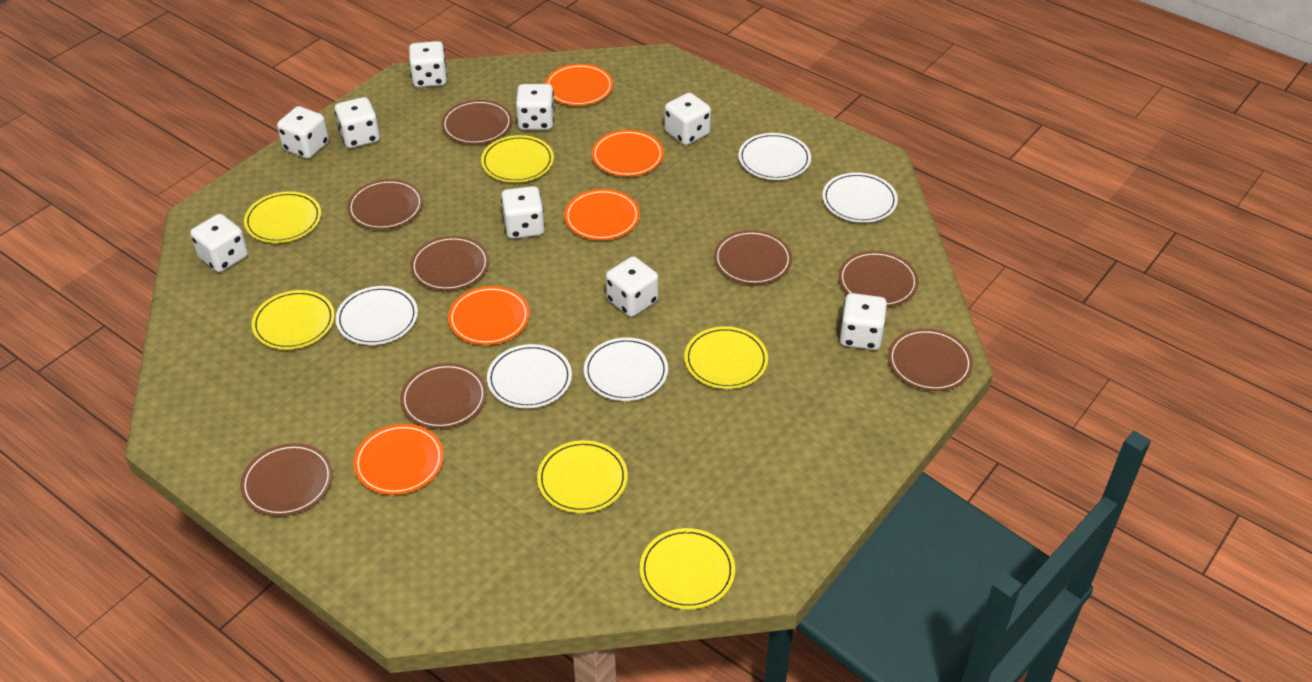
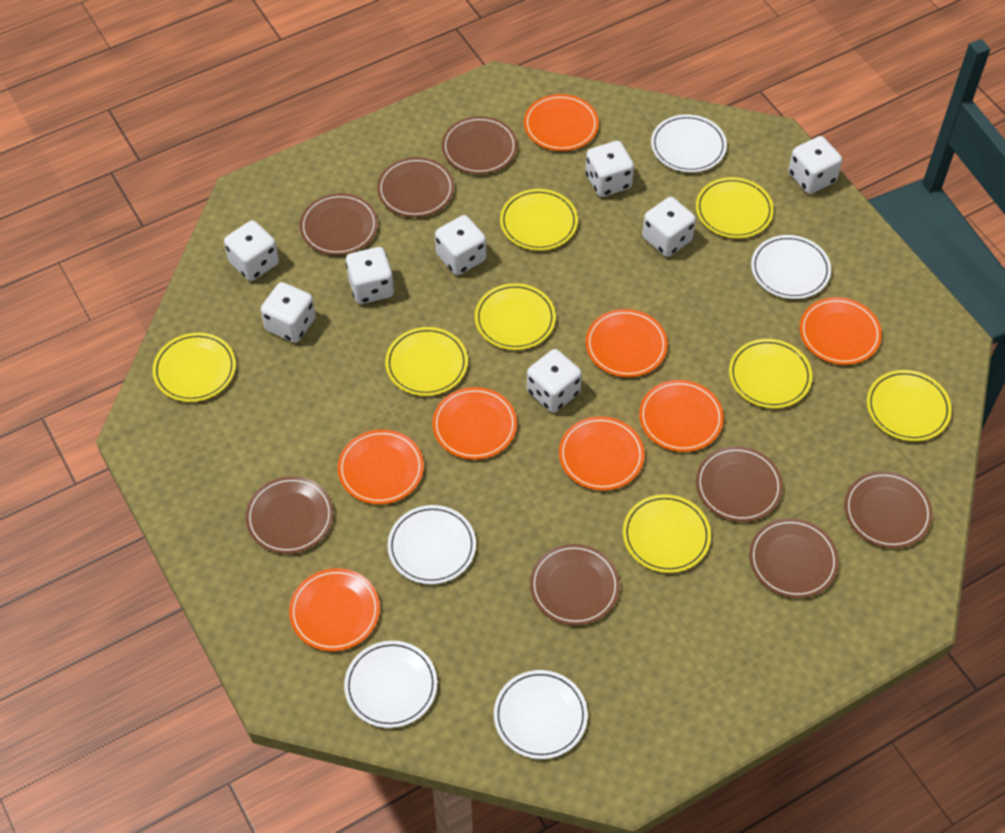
orange plate: 5 -> 8
white dice: 9 -> 8
yellow plate: 6 -> 8

